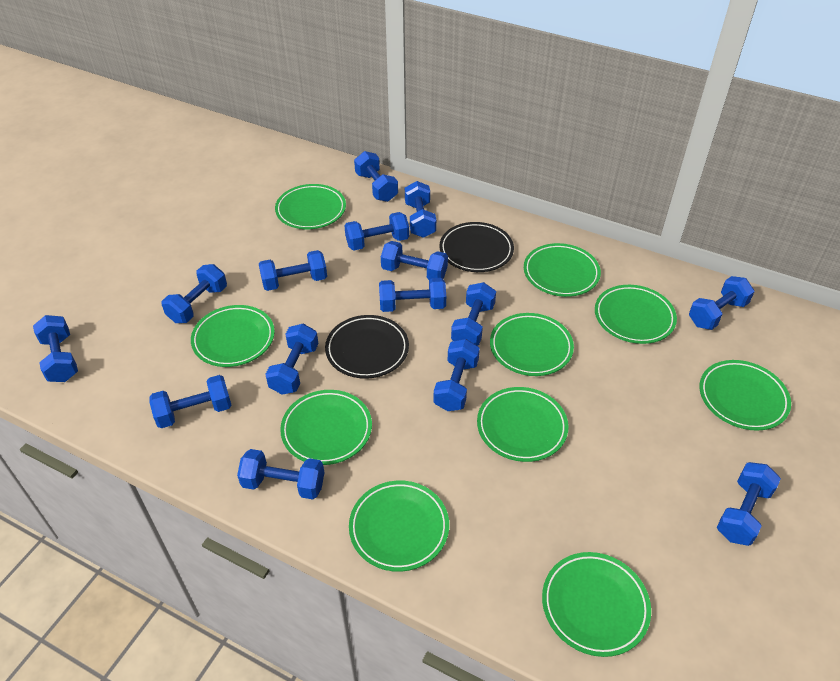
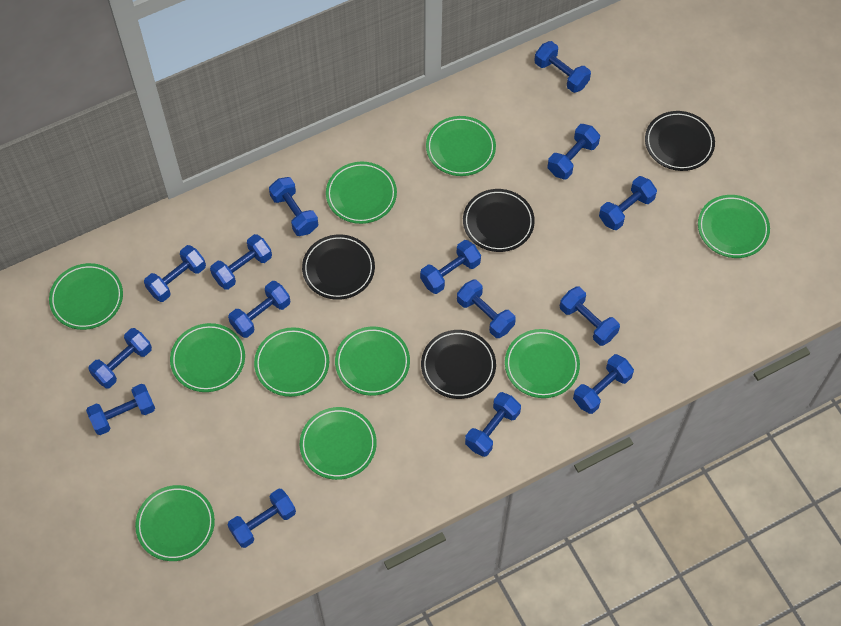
black plate: 2 -> 4

